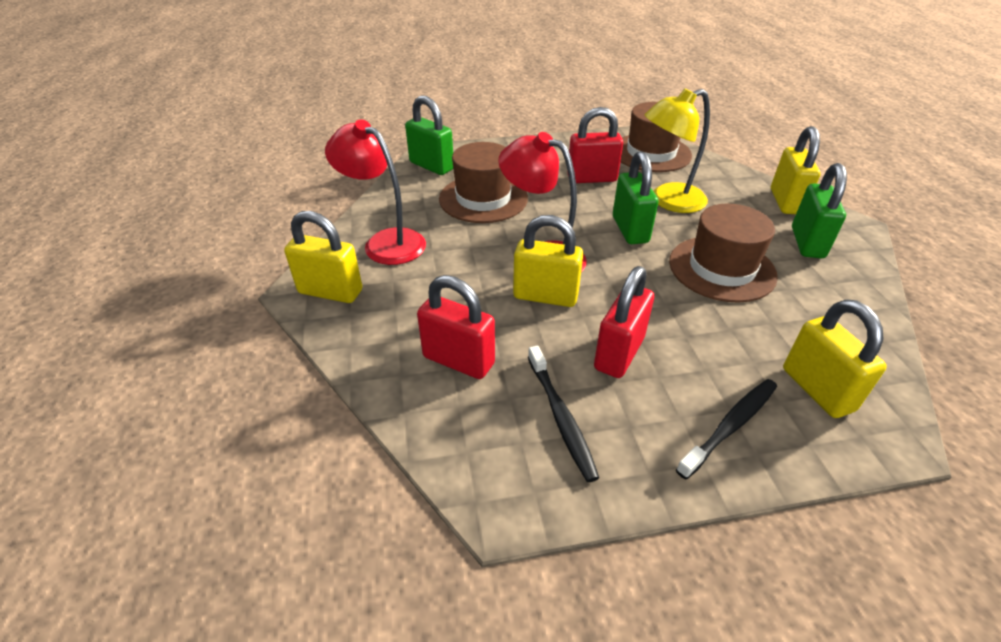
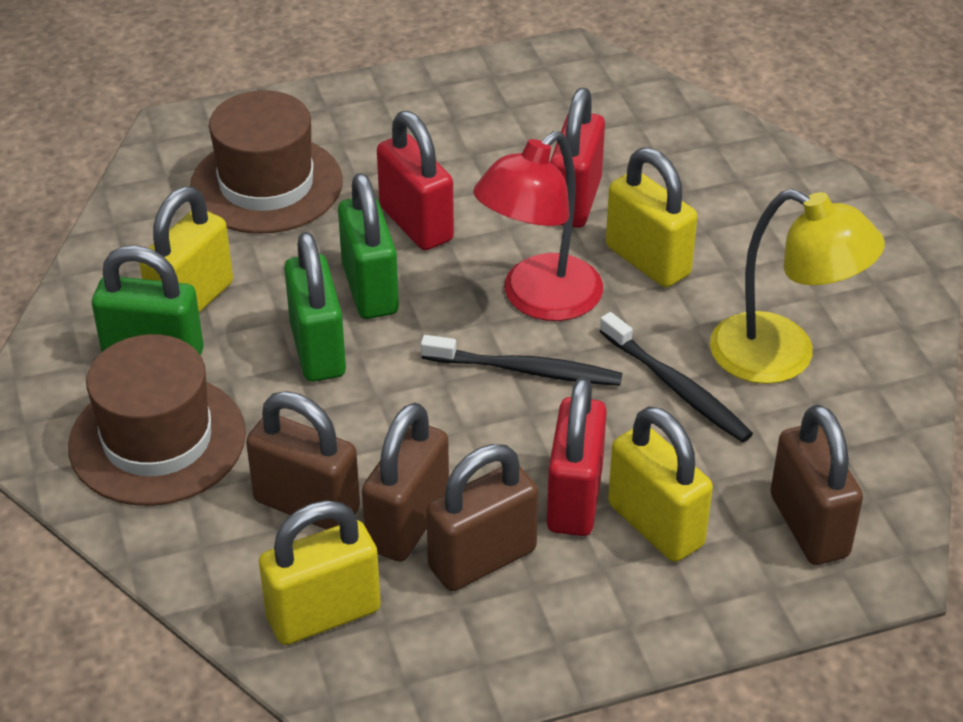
brown hat: 3 -> 2
brown padlock: 0 -> 4
red lamp: 2 -> 1

